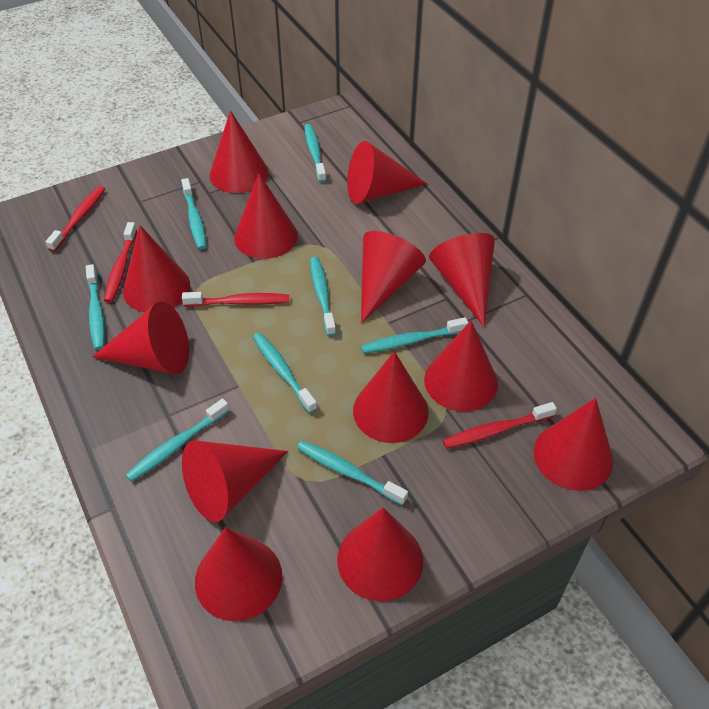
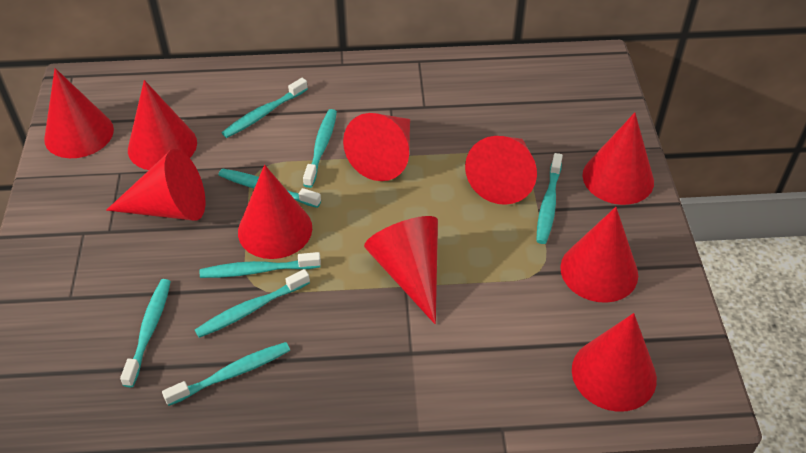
red cone: 13 -> 10
red toothbrush: 4 -> 0

